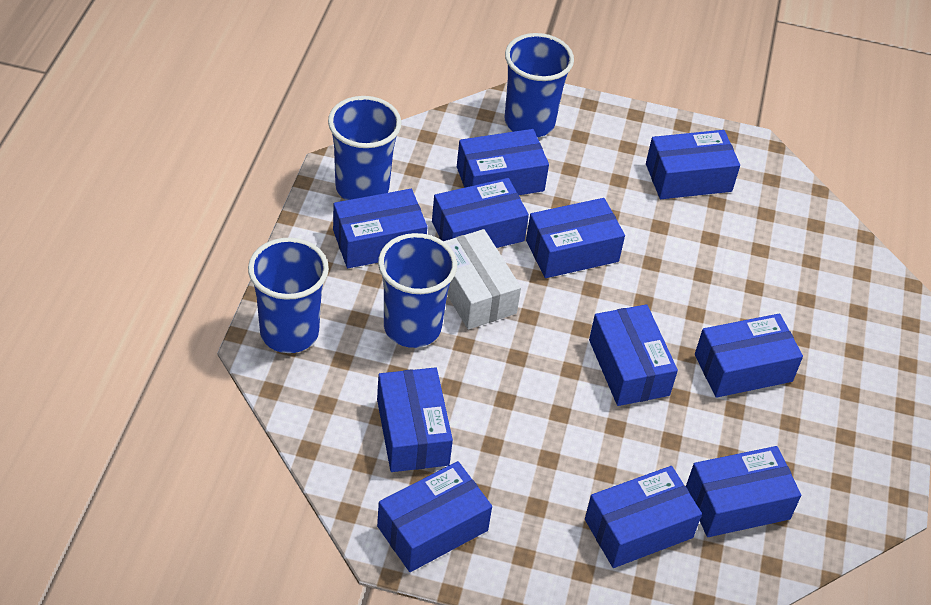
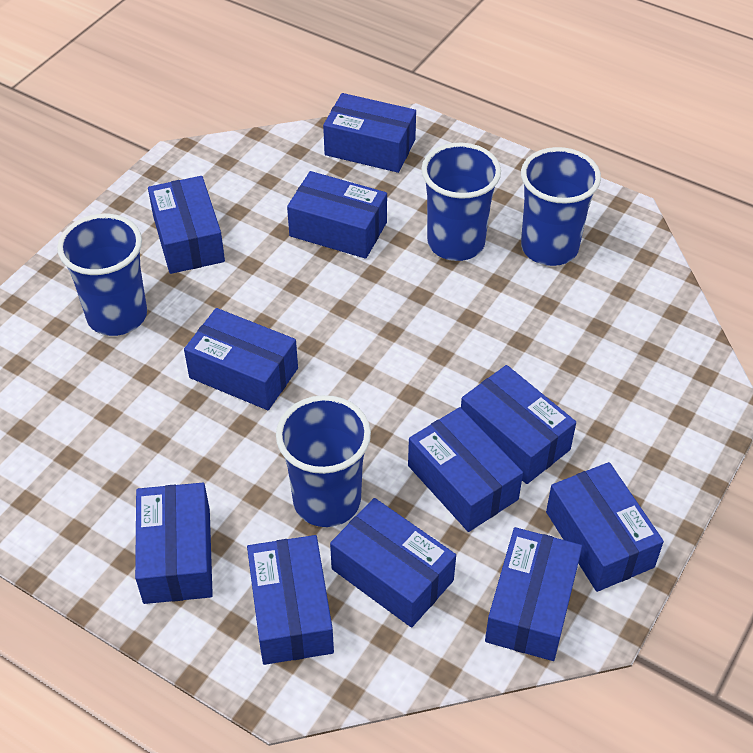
white box: 1 -> 0

